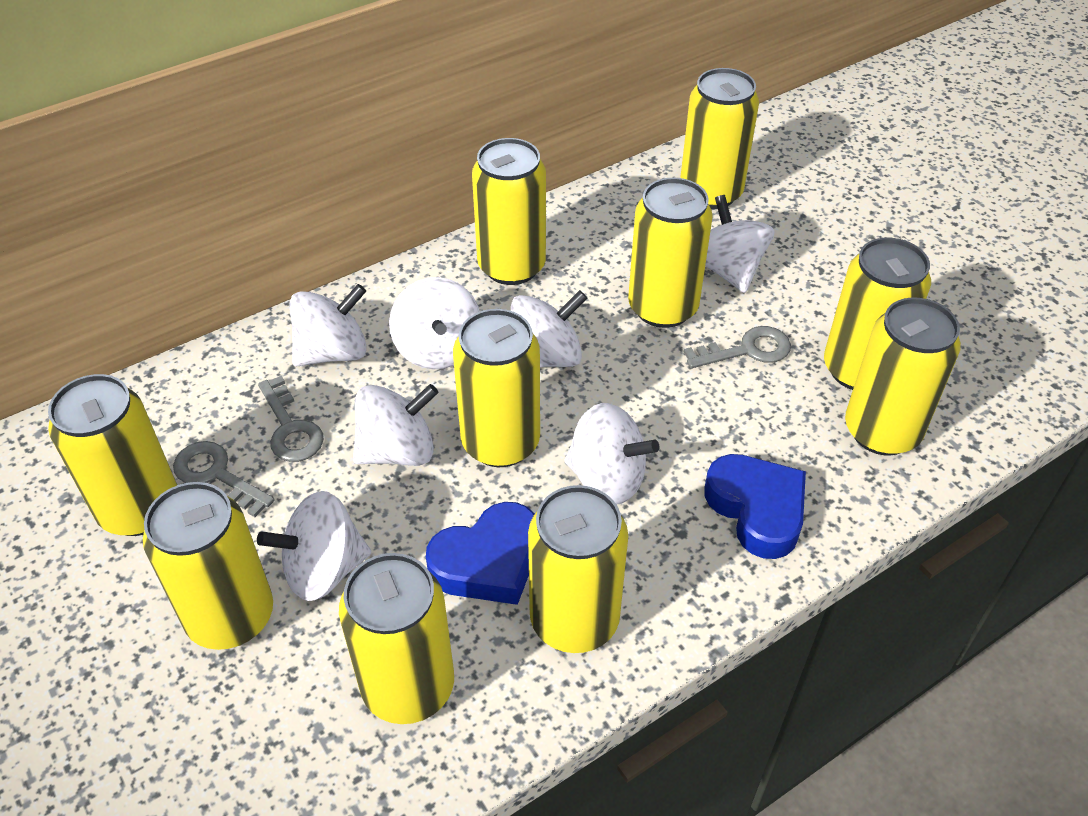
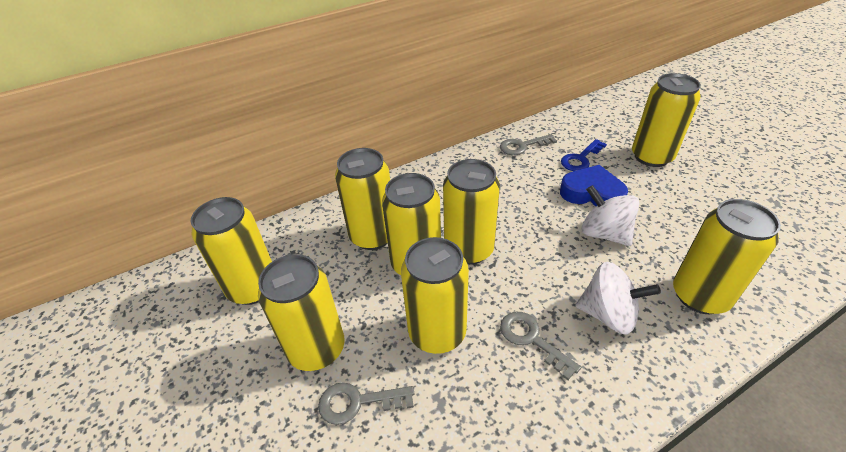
blue heart: 2 -> 1
blue key: 0 -> 1
white spinning top: 7 -> 2
yellow can: 10 -> 8

